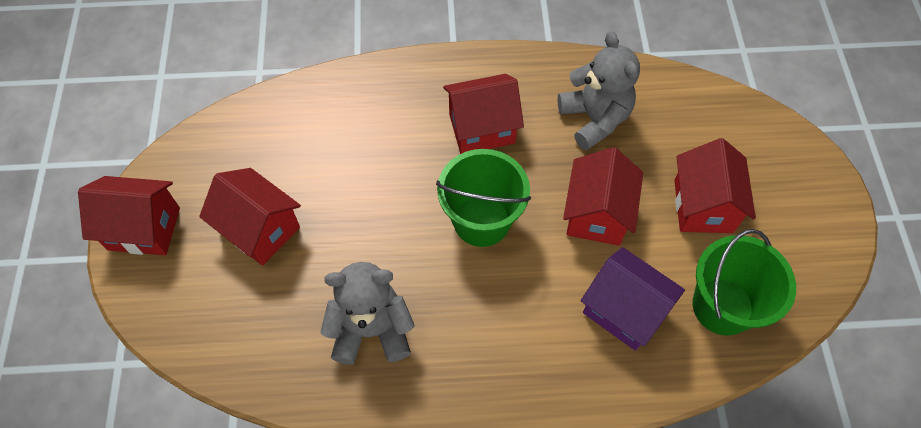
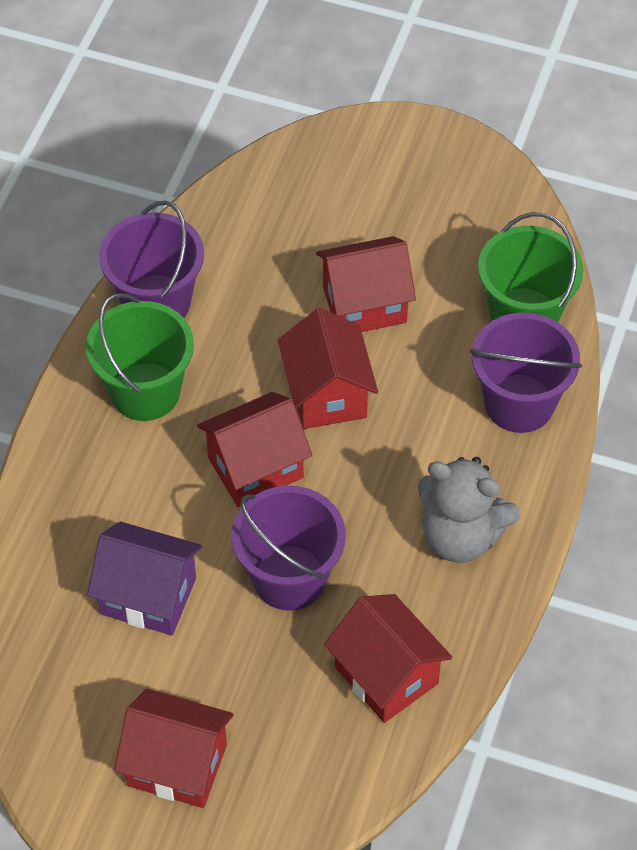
grey teddy bear: 2 -> 1
purple bucket: 0 -> 3

